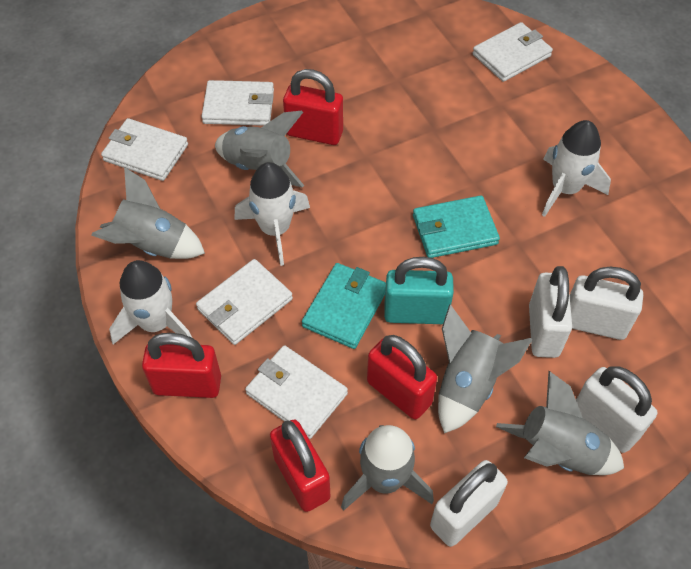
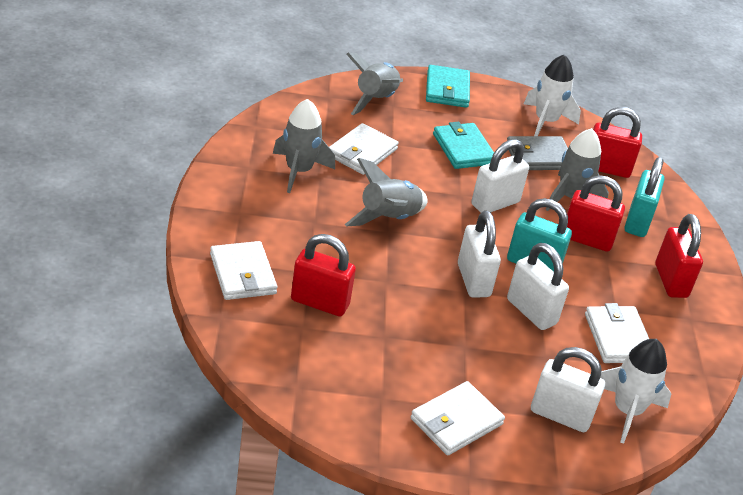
grey rocket: 5 -> 4
grey wallet: 0 -> 1
turquoise padlock: 1 -> 2
white rocket: 3 -> 2
white wallet: 5 -> 4

